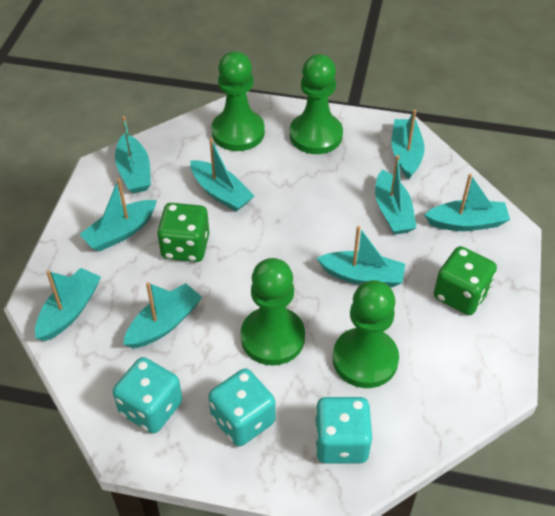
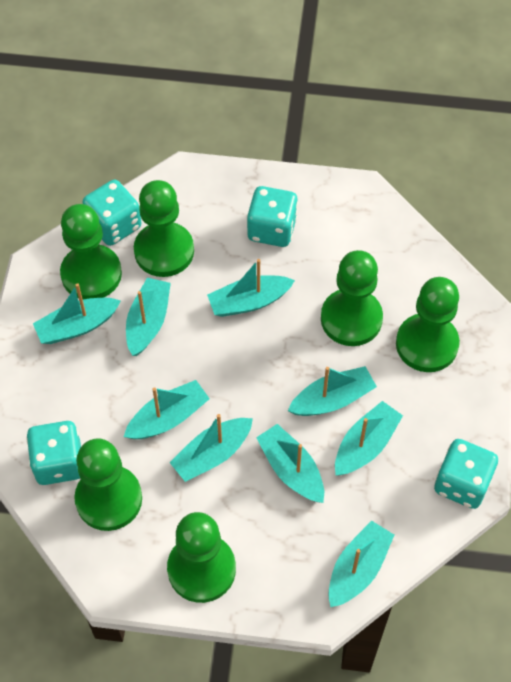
green dice: 2 -> 0
green pawn: 4 -> 6
turquoise dice: 3 -> 4

